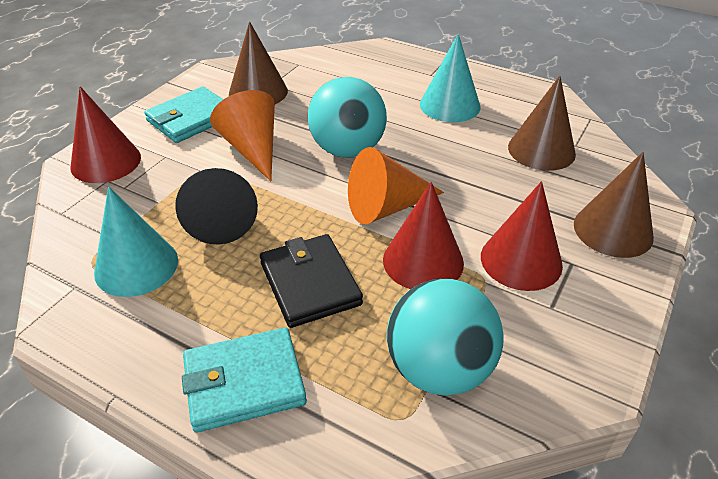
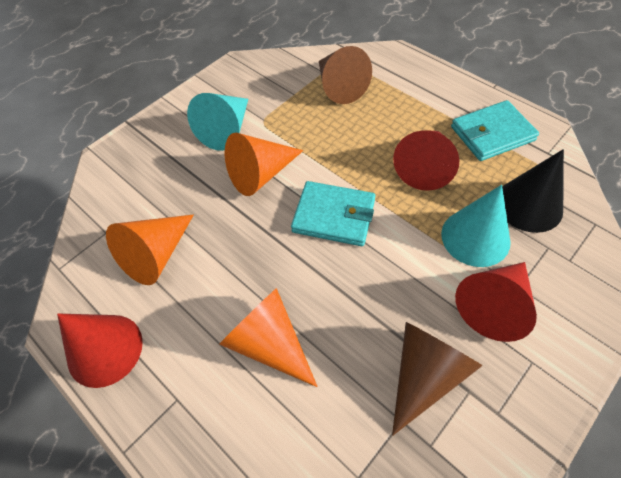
black wallet: 1 -> 0
brown cone: 3 -> 2
orange cone: 2 -> 3
turquoise ball: 2 -> 0

